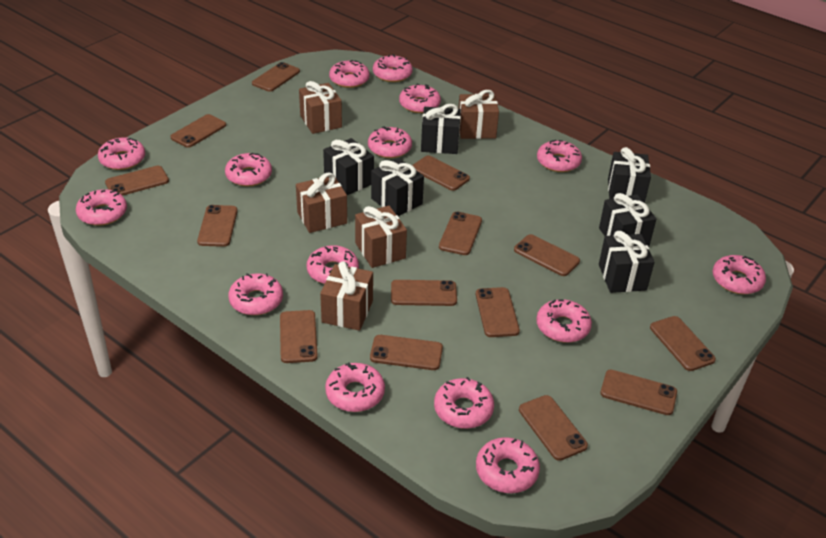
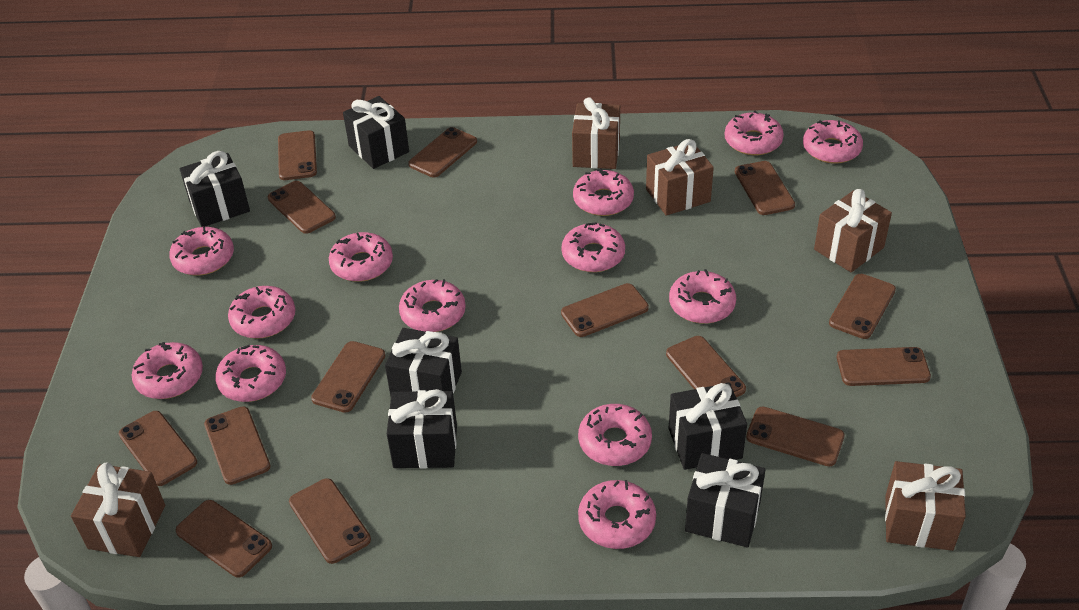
pink donut: 15 -> 13

